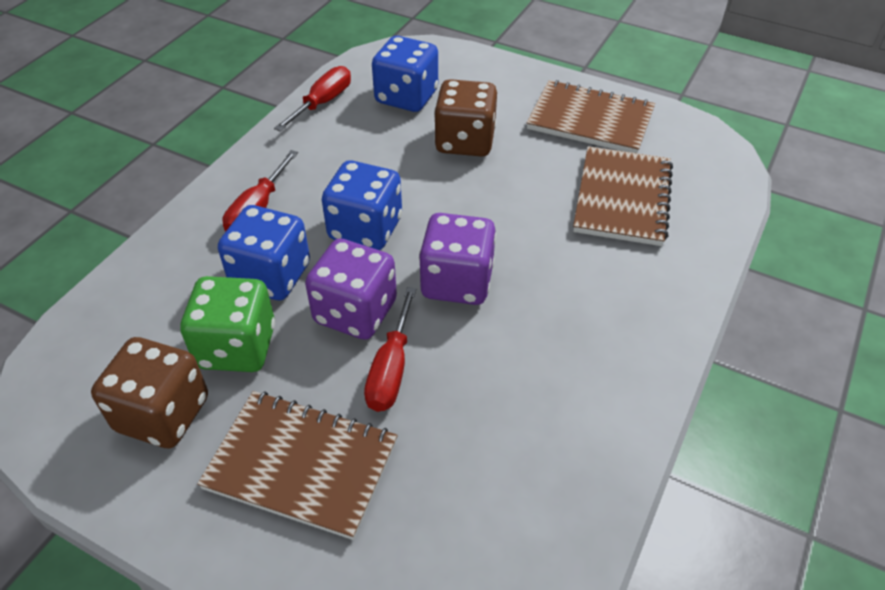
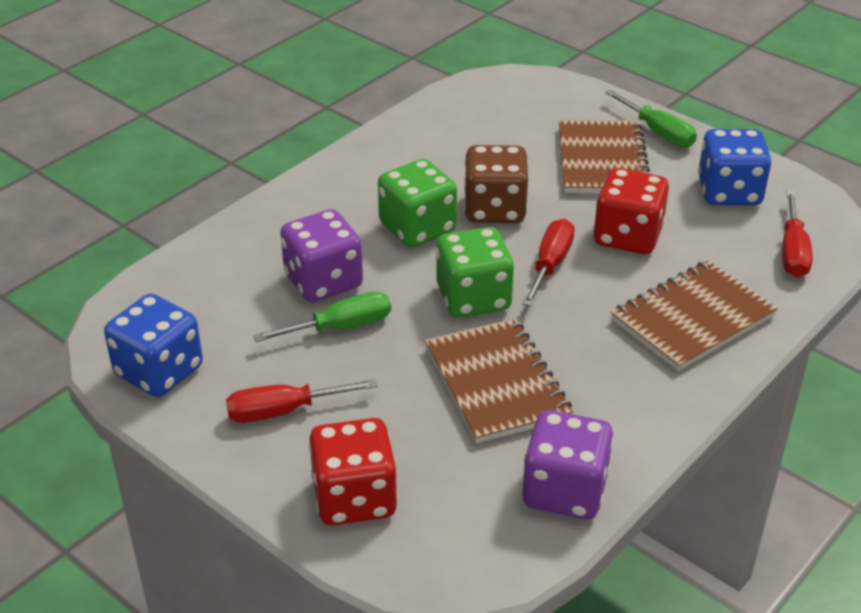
blue dice: 3 -> 2
brown dice: 2 -> 1
green dice: 1 -> 2
green screwdriver: 0 -> 2
red dice: 0 -> 2

